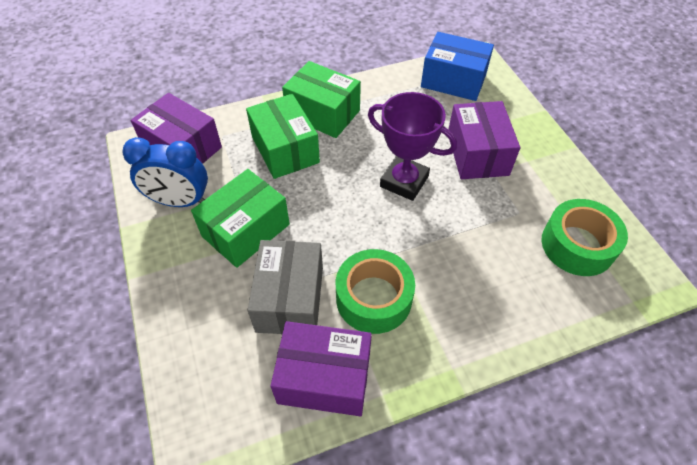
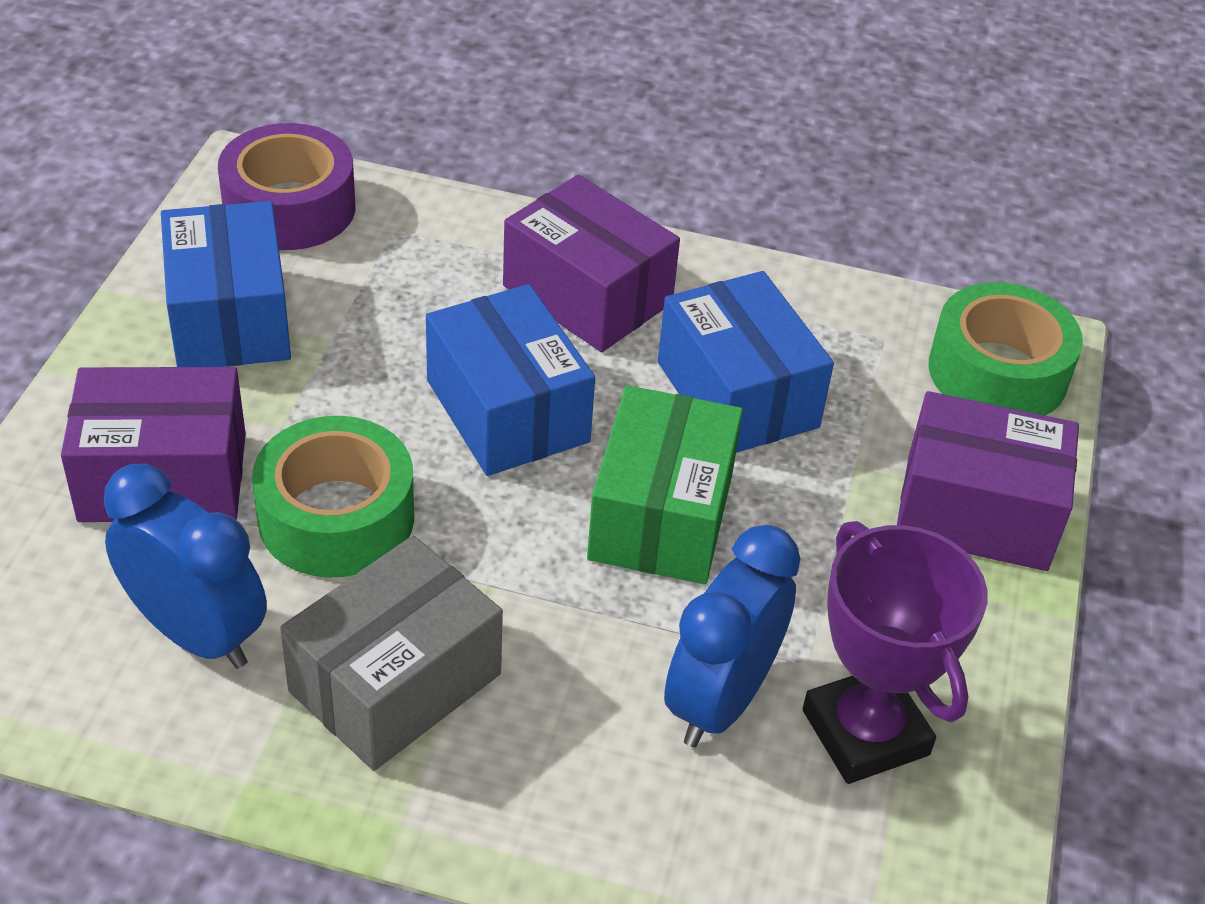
blue box: 1 -> 3
blue clock: 1 -> 2
green box: 3 -> 1
purple tape: 0 -> 1

